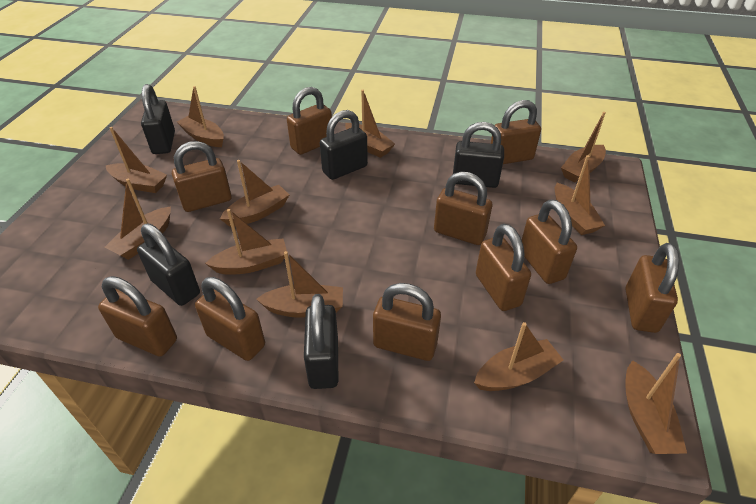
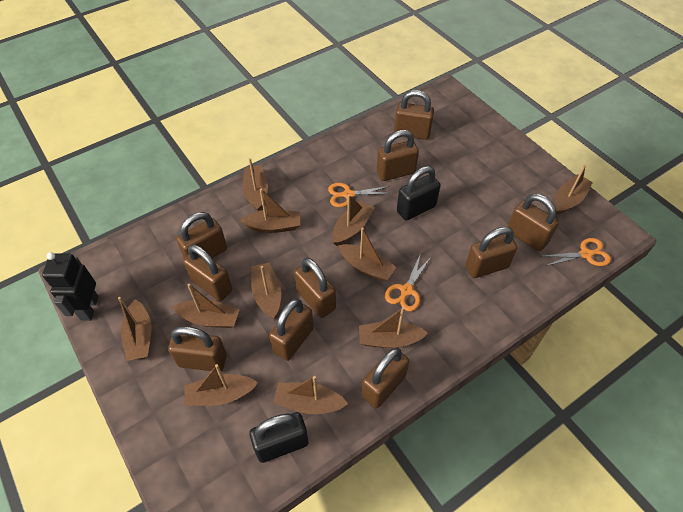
black padlock: 5 -> 2
black robot: 0 -> 1
orange scissors: 0 -> 3

